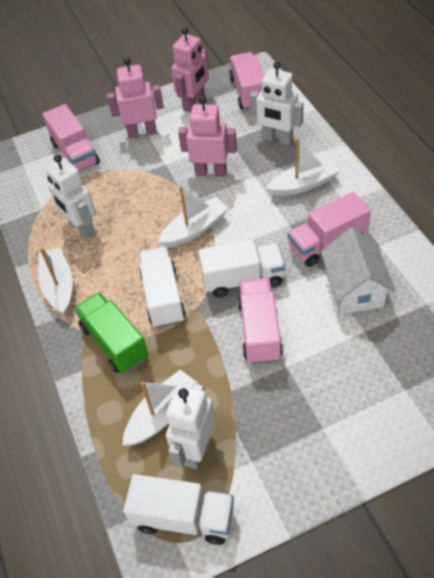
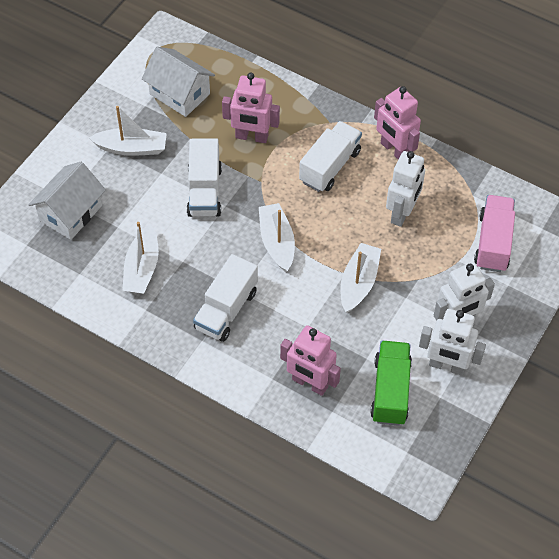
pink truck: 4 -> 1
white house: 1 -> 2

